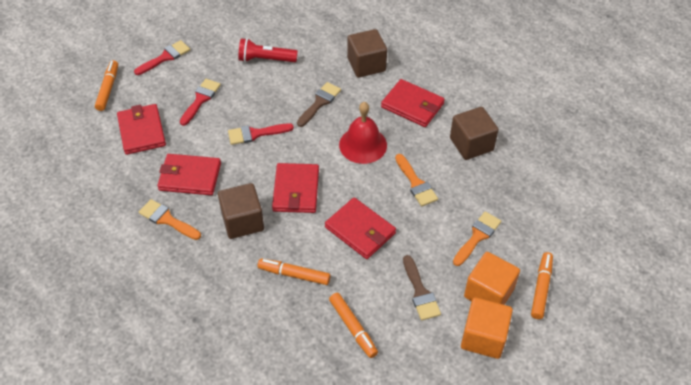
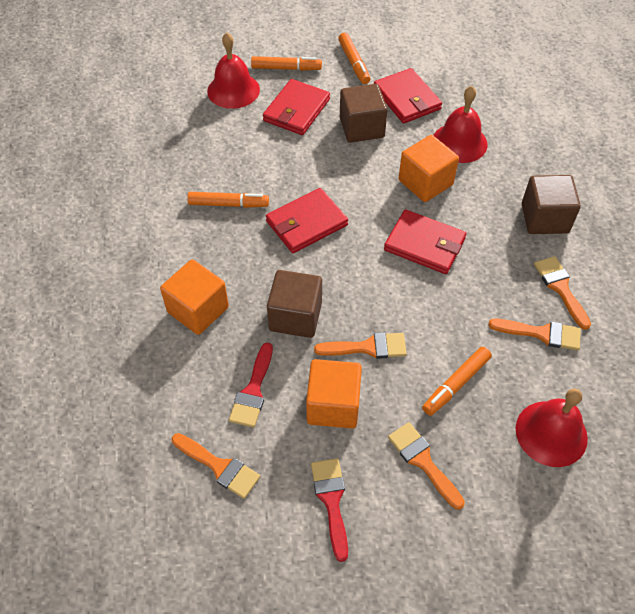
brown brush: 2 -> 0
orange brush: 3 -> 5
orange cube: 2 -> 3
red bell: 1 -> 3
red brush: 3 -> 2
red flashlight: 1 -> 0
red wallet: 5 -> 4

